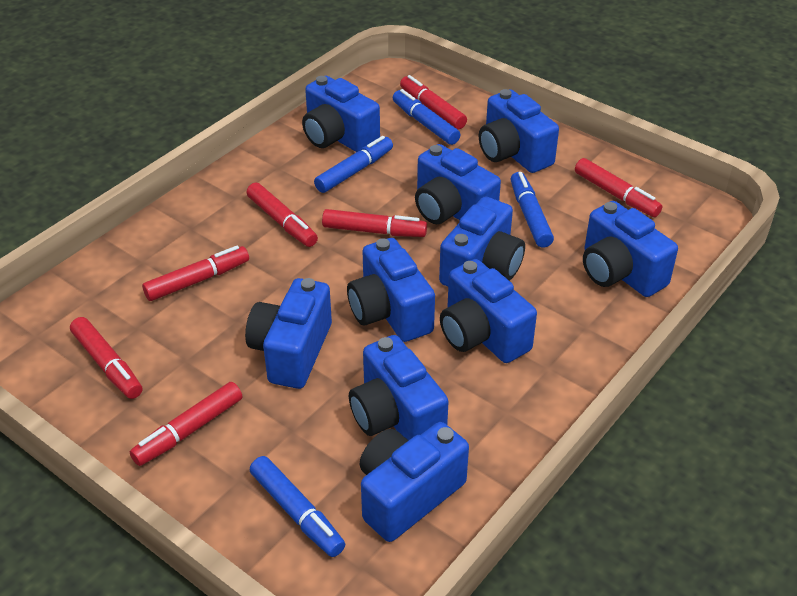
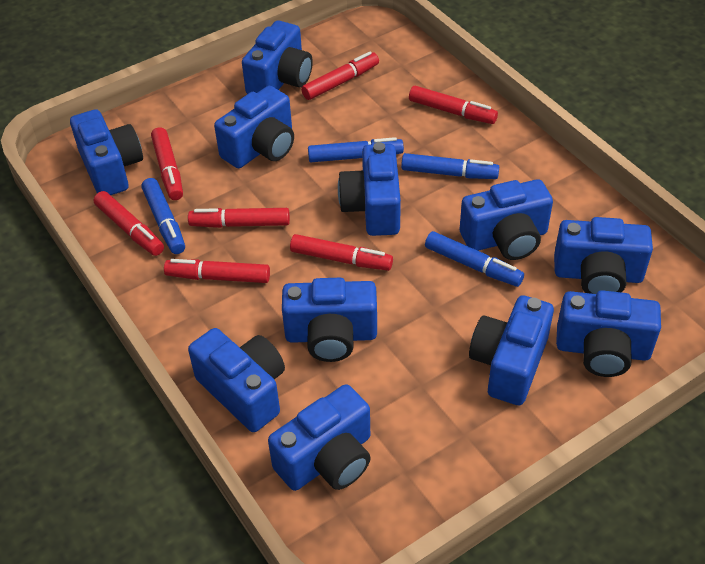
blue camera: 10 -> 11

